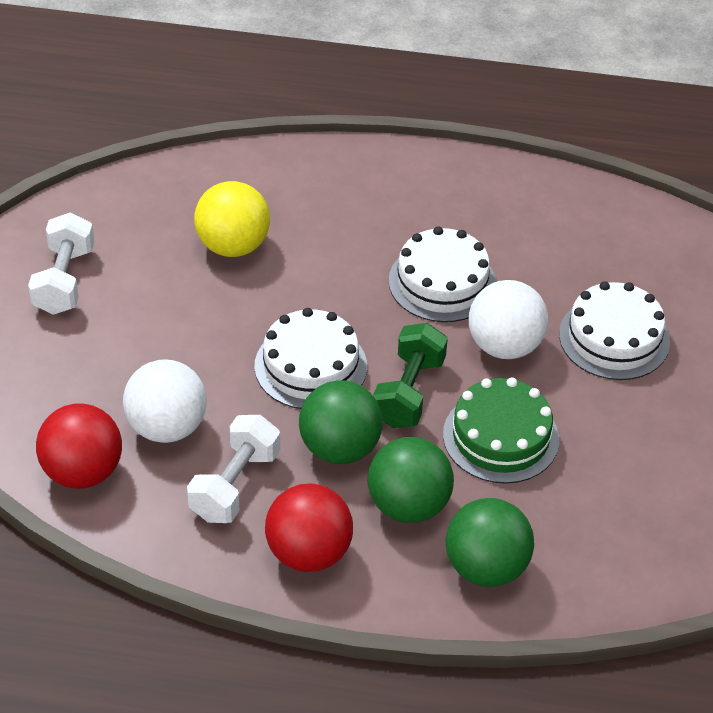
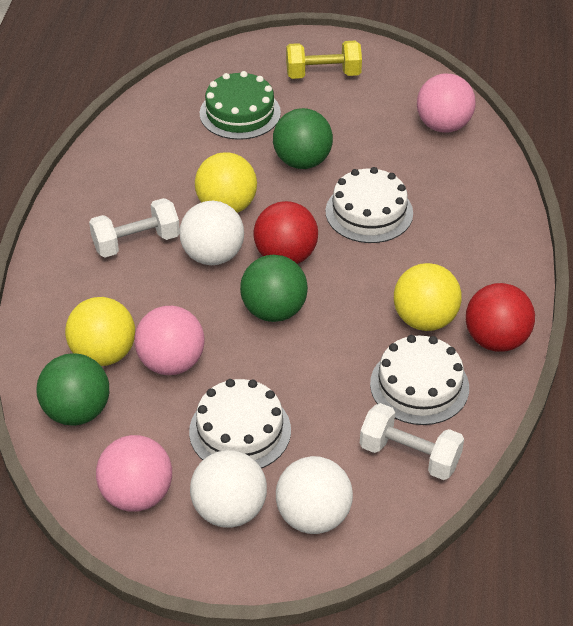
green dumbbell: 1 -> 0
pink ball: 0 -> 3
white ball: 2 -> 3
yellow ball: 1 -> 3
yellow dumbbell: 0 -> 1

